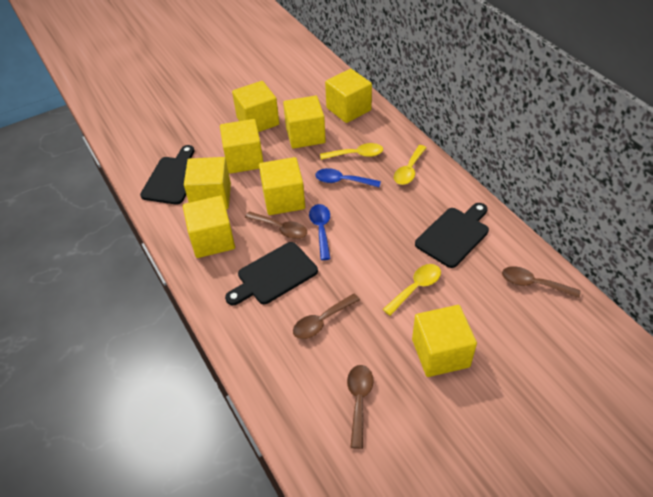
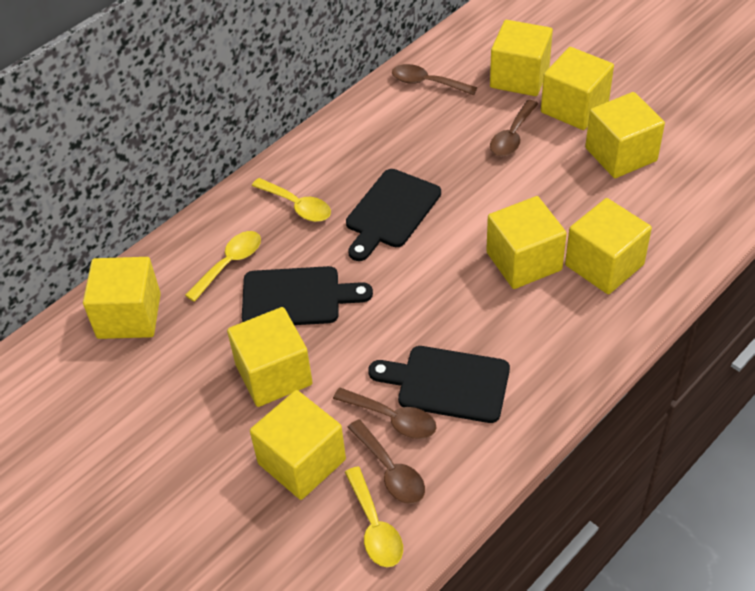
blue spoon: 2 -> 0

